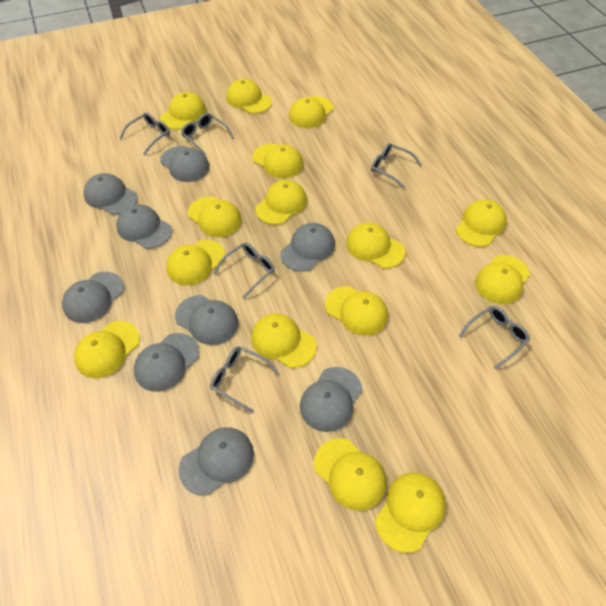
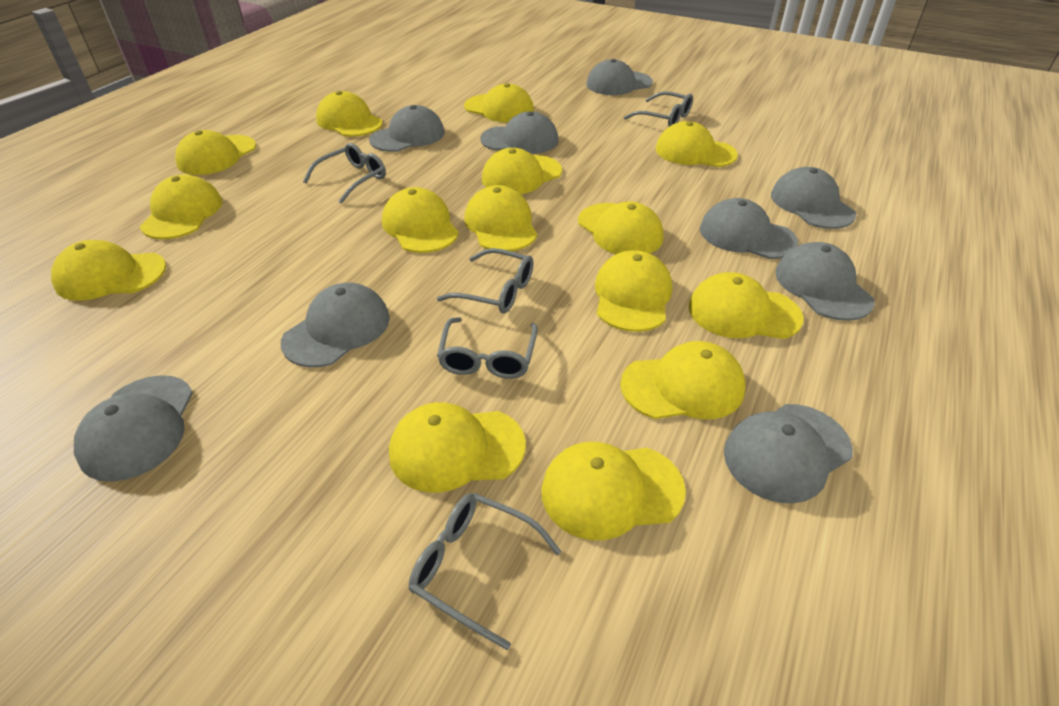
grey glasses: 6 -> 5

